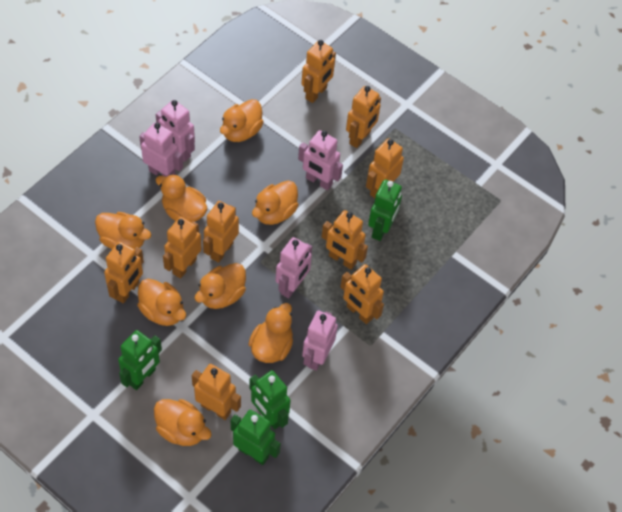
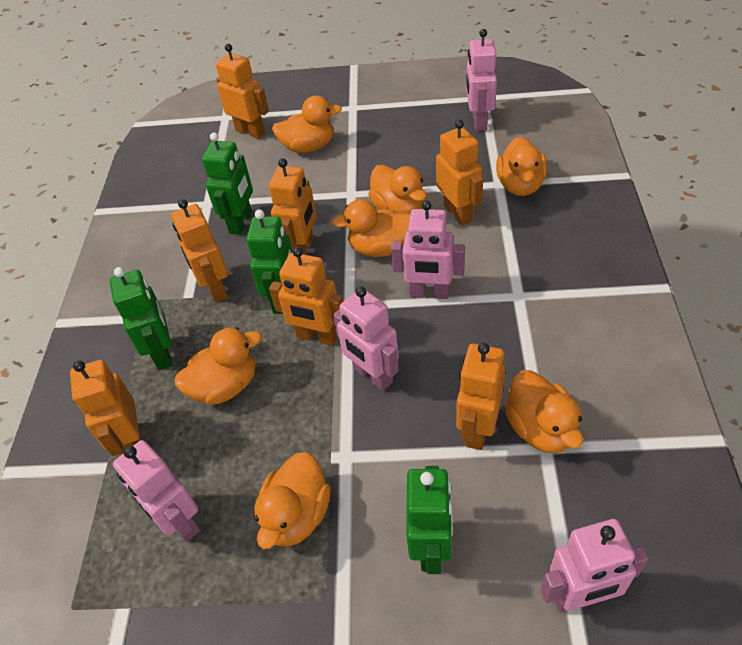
orange duck: 8 -> 7
orange robot: 9 -> 7

